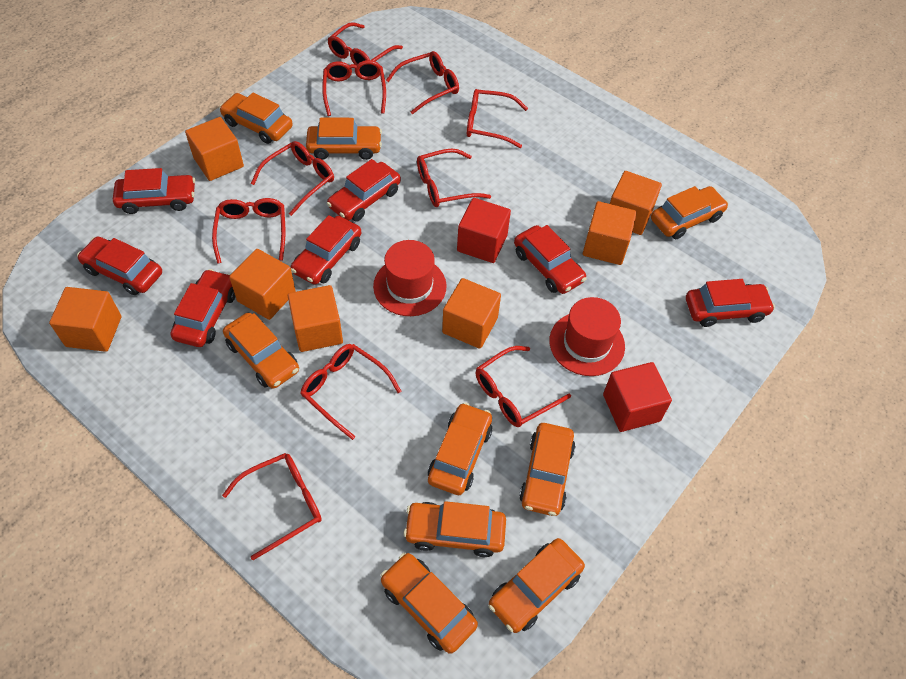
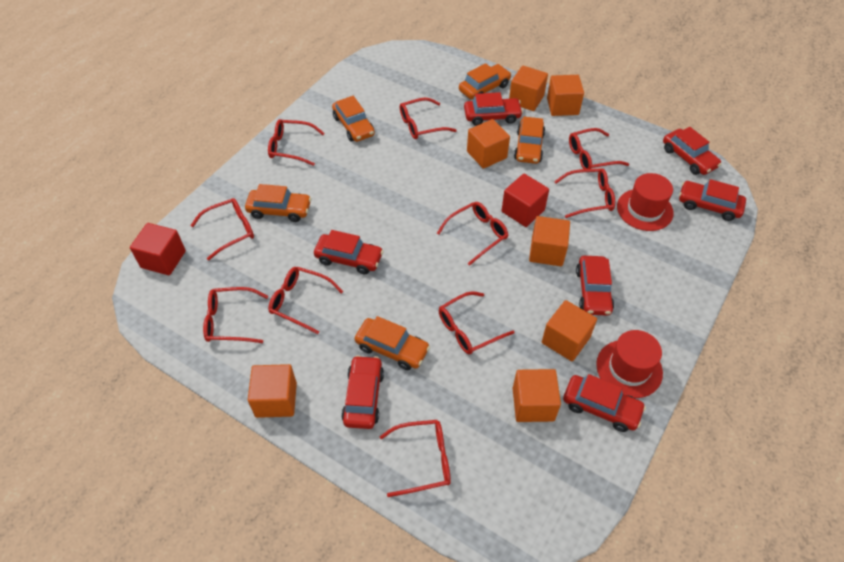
orange car: 9 -> 5

